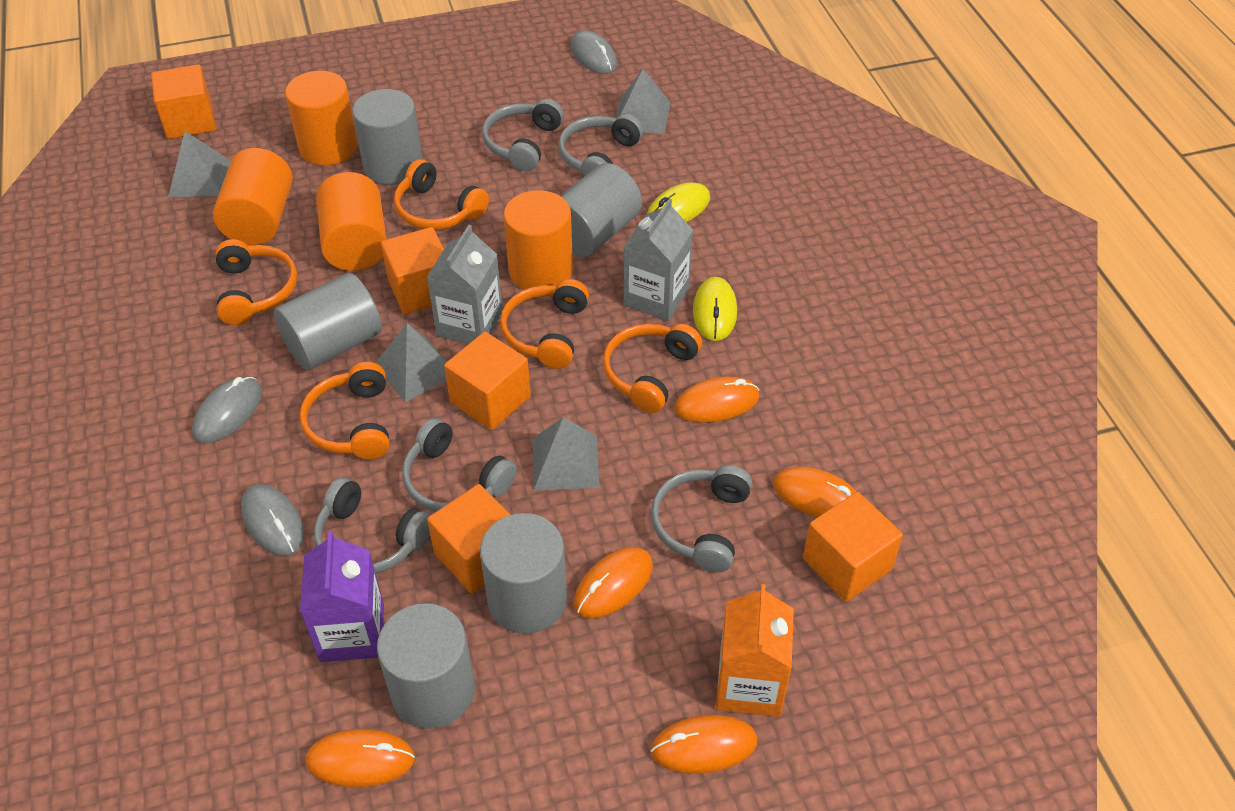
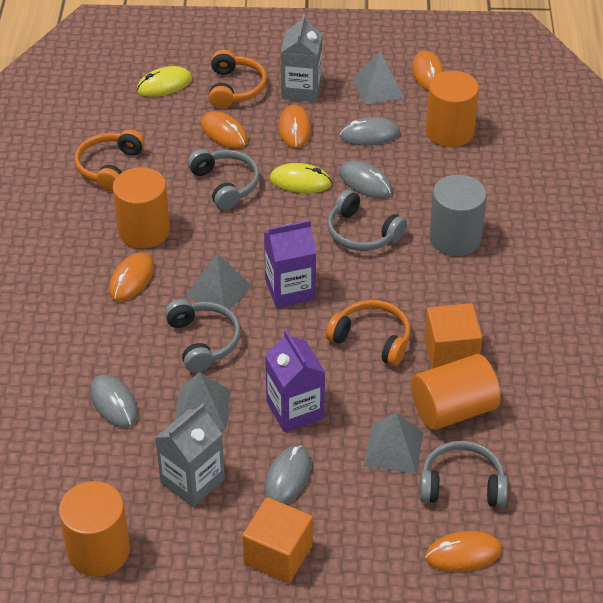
grey cylinder: 5 -> 1
grey headphones: 5 -> 4
grey mouse: 3 -> 4
orange carton: 1 -> 0
orange cube: 5 -> 2
orange headphones: 5 -> 3
purple carton: 1 -> 2

